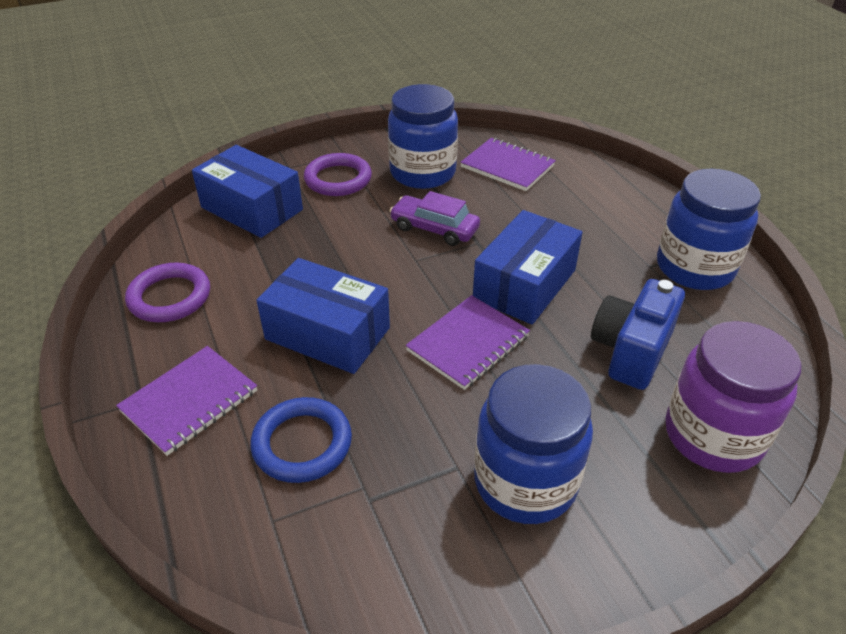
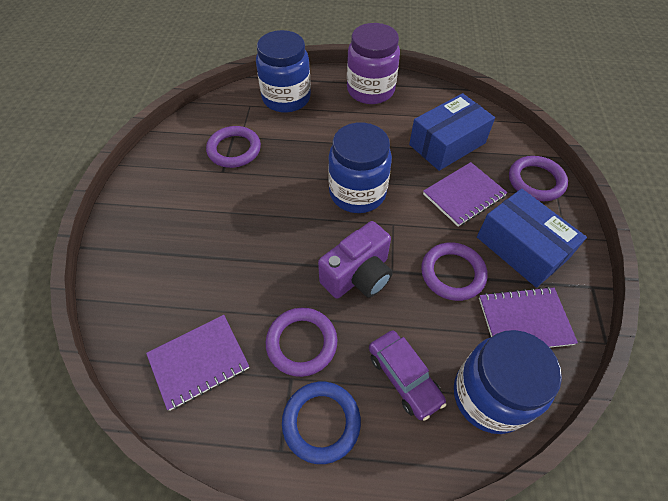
blue box: 3 -> 2
blue camera: 1 -> 0
purple camera: 0 -> 1
purple ring: 2 -> 4

